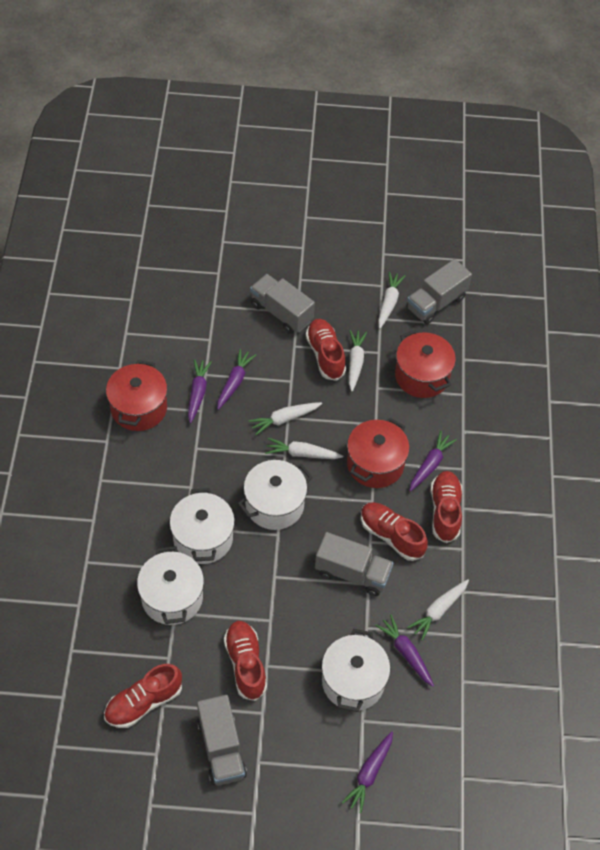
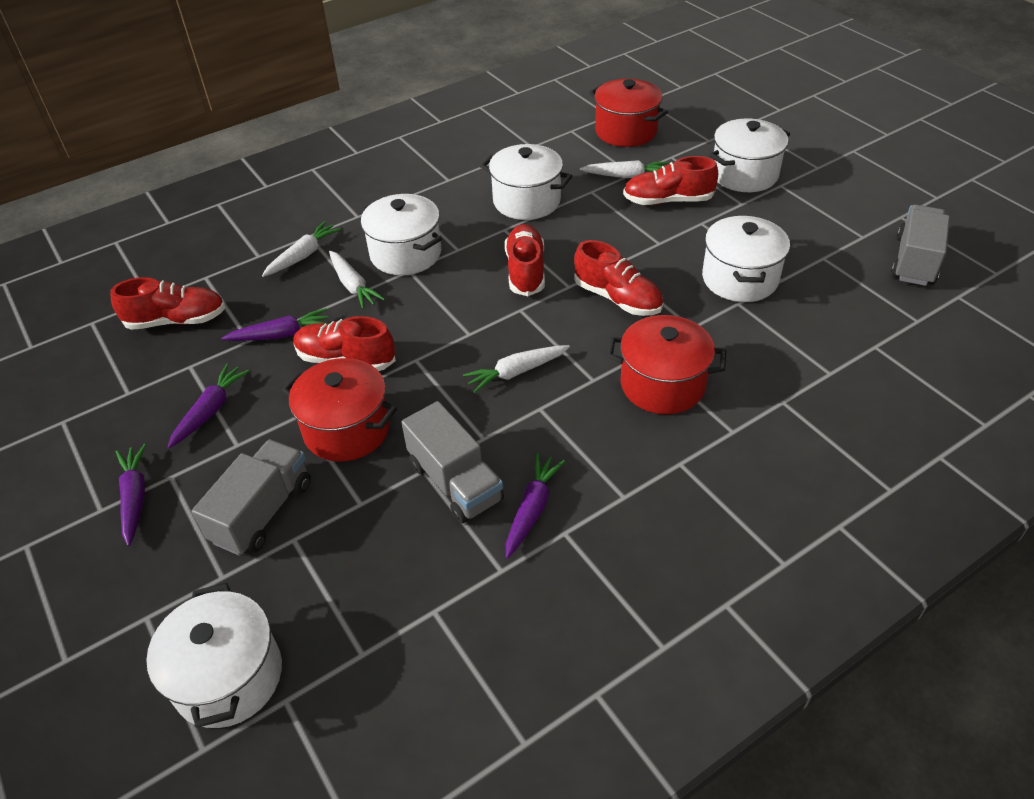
grey truck: 4 -> 3
purple carrot: 5 -> 4
white carrot: 5 -> 4
white pot: 4 -> 5

